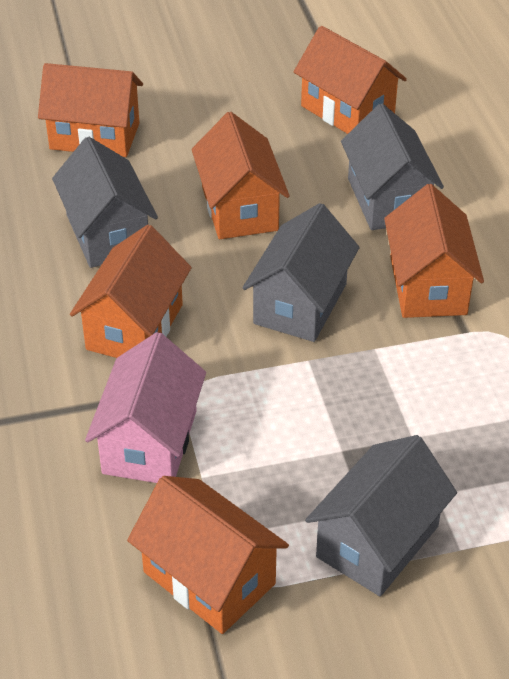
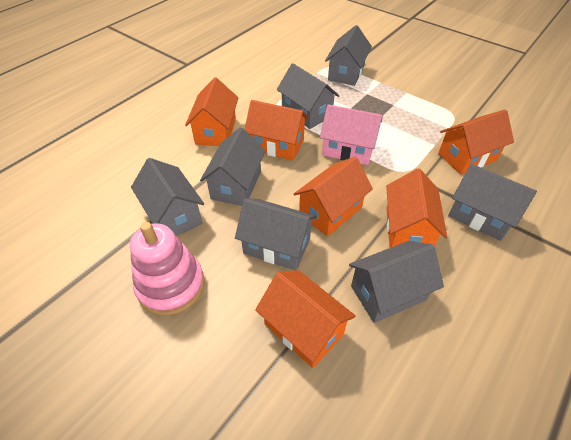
grey house: 4 -> 7
pink stacking toy: 0 -> 1

